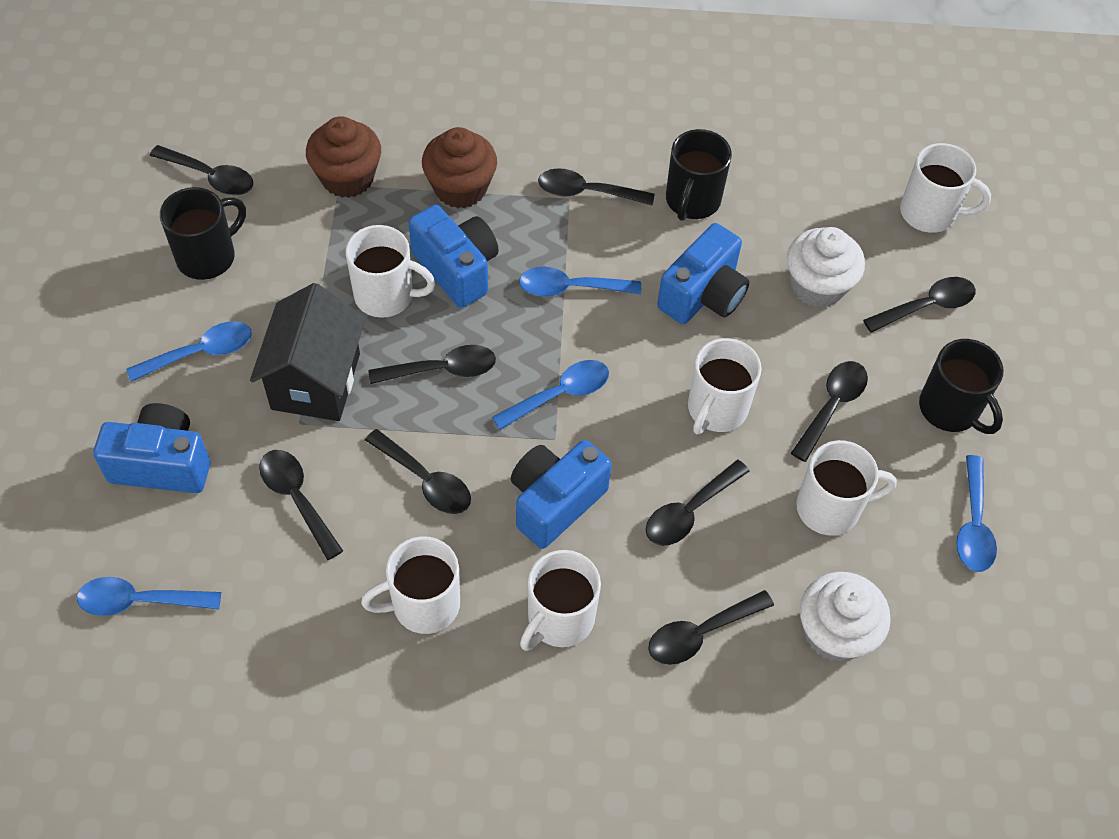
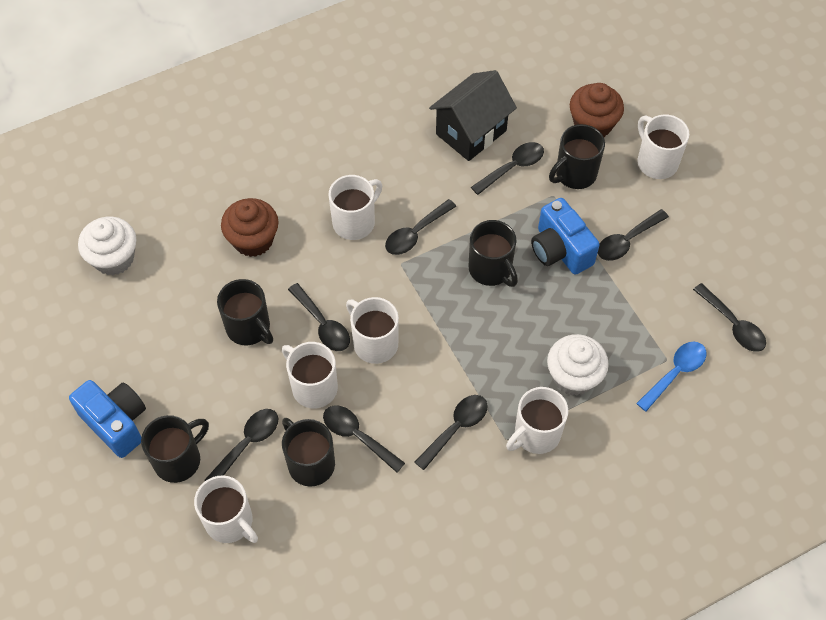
black mug: 3 -> 5
black spoon: 9 -> 8
blue camera: 4 -> 2
blue spoon: 5 -> 1

